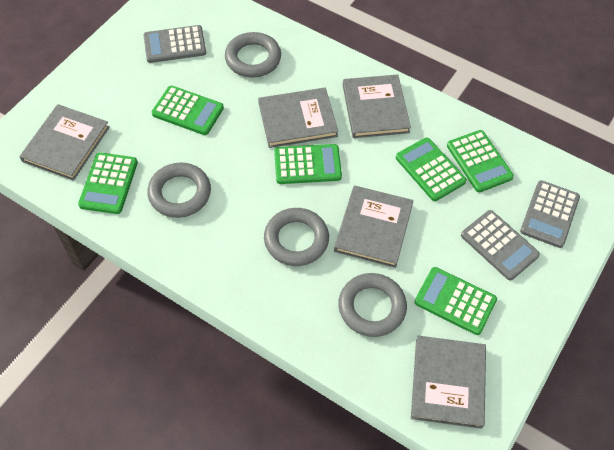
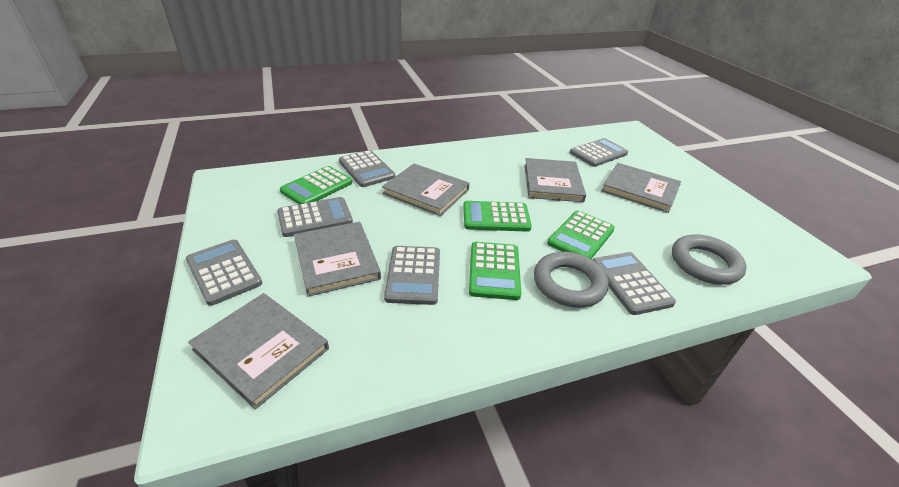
green calculator: 6 -> 4
grey calculator: 3 -> 6
grey ring: 4 -> 2

